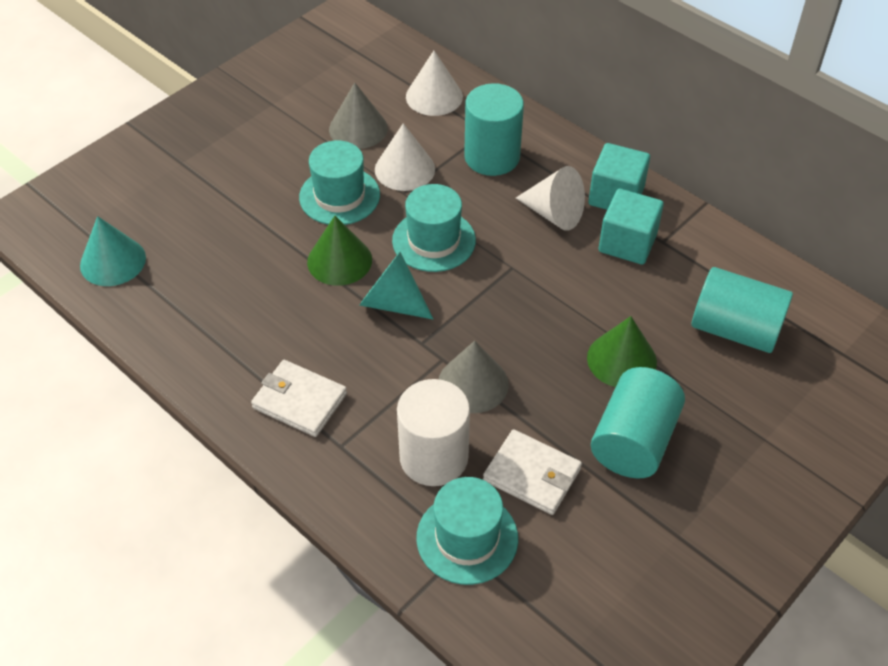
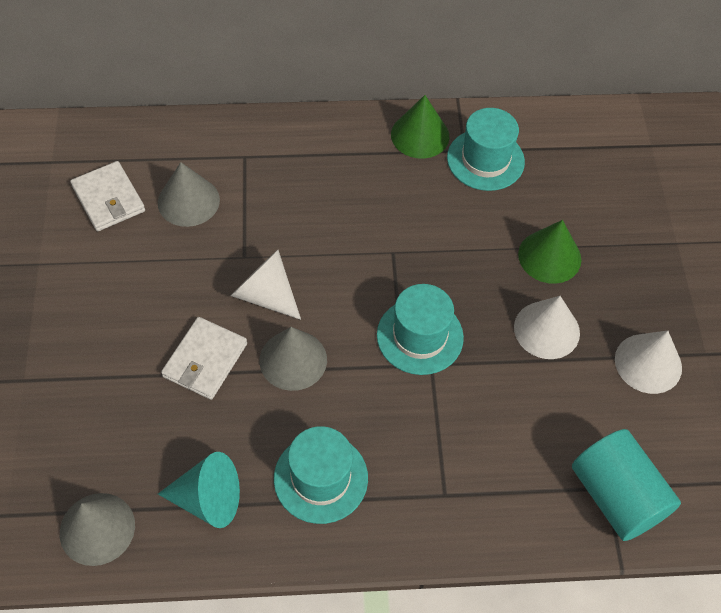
grey cone: 2 -> 3
turquoise cone: 2 -> 1
turquoise cube: 2 -> 0
turquoise cylinder: 3 -> 1
white cylinder: 1 -> 0

